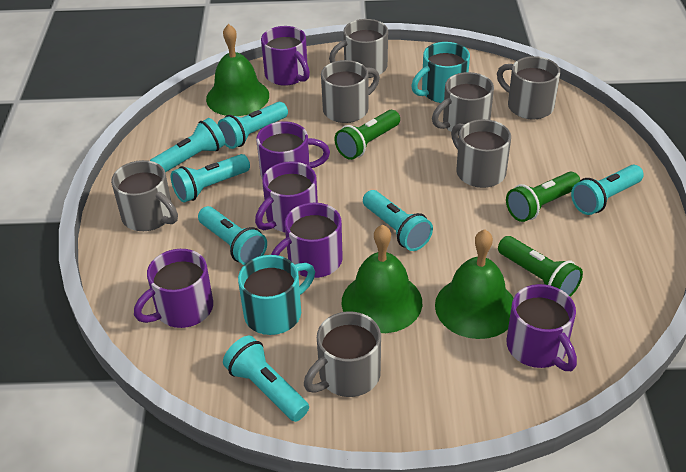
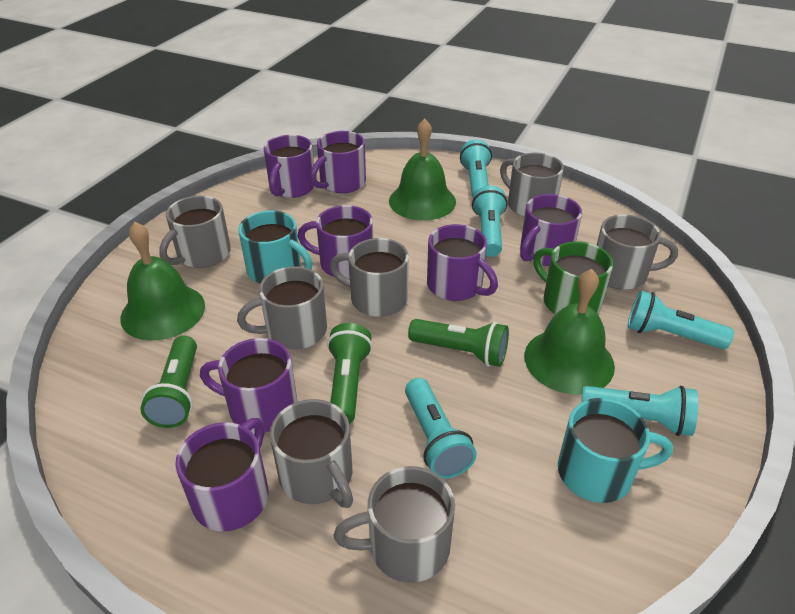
green mug: 0 -> 1
purple mug: 6 -> 7
turquoise flashlight: 7 -> 5

